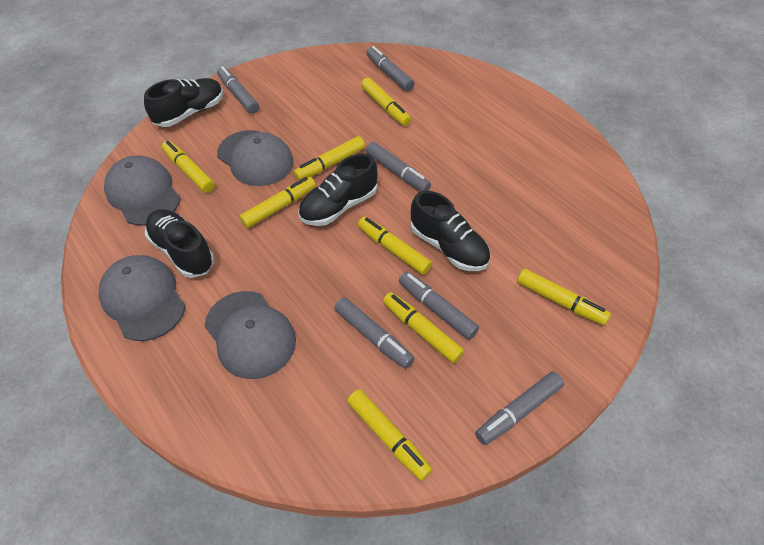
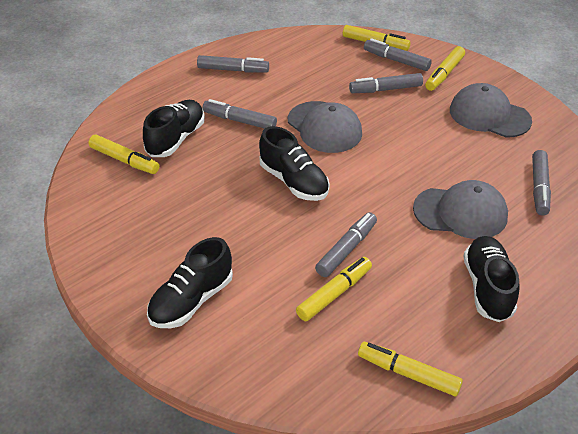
grey cap: 4 -> 3
yellow marker: 8 -> 5

